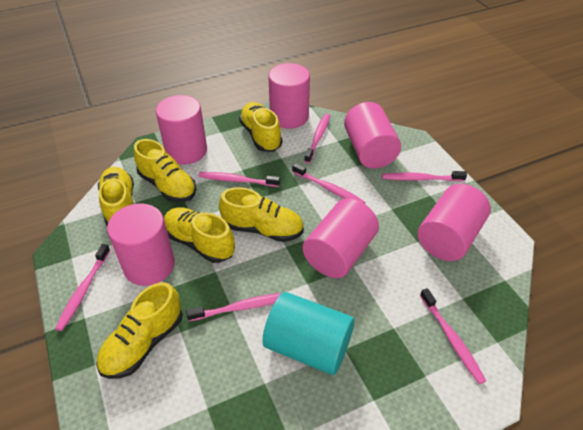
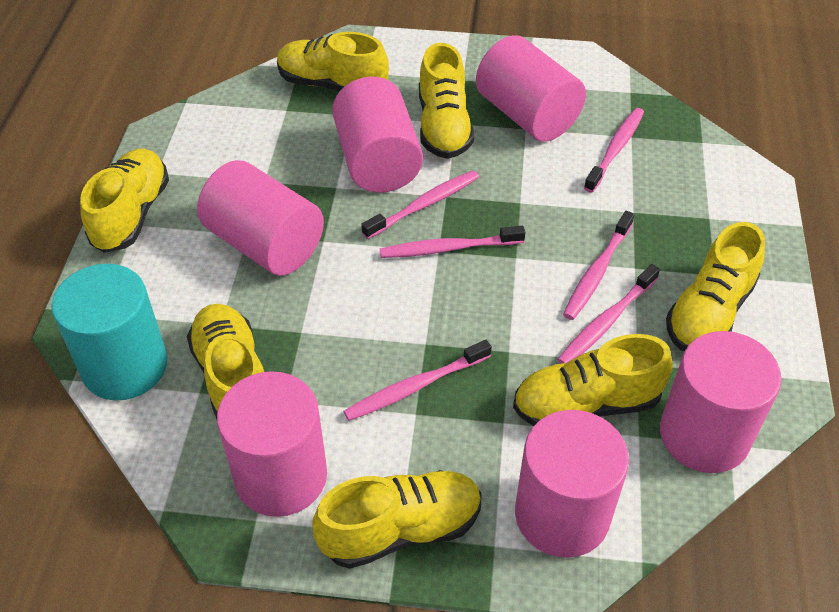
pink toothbrush: 7 -> 6
yellow shoe: 6 -> 7

